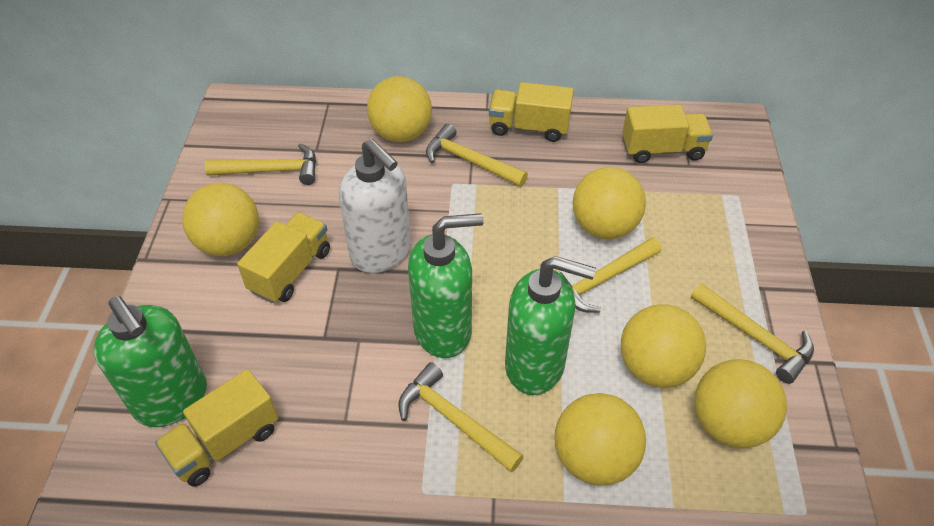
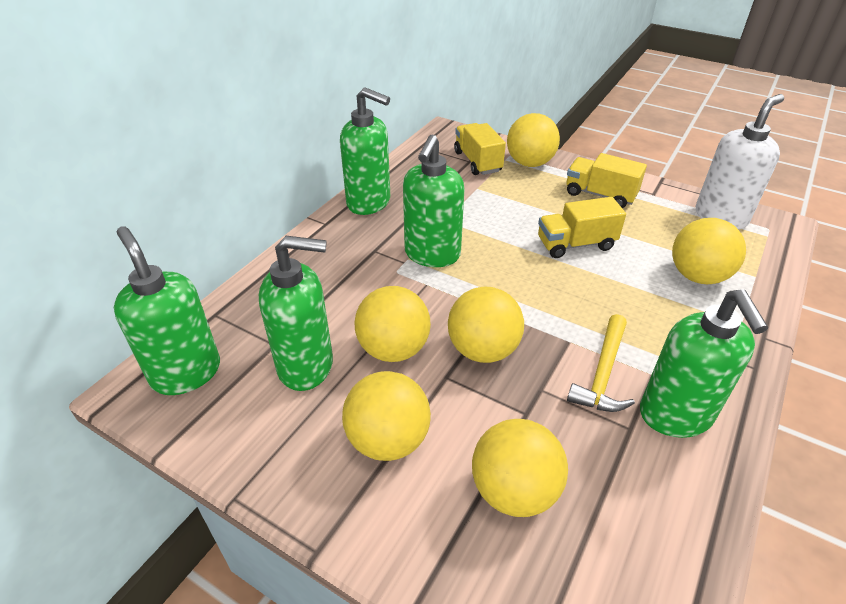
green soap dispenser: 3 -> 5
yellow hammer: 5 -> 1
yellow truck: 4 -> 3

